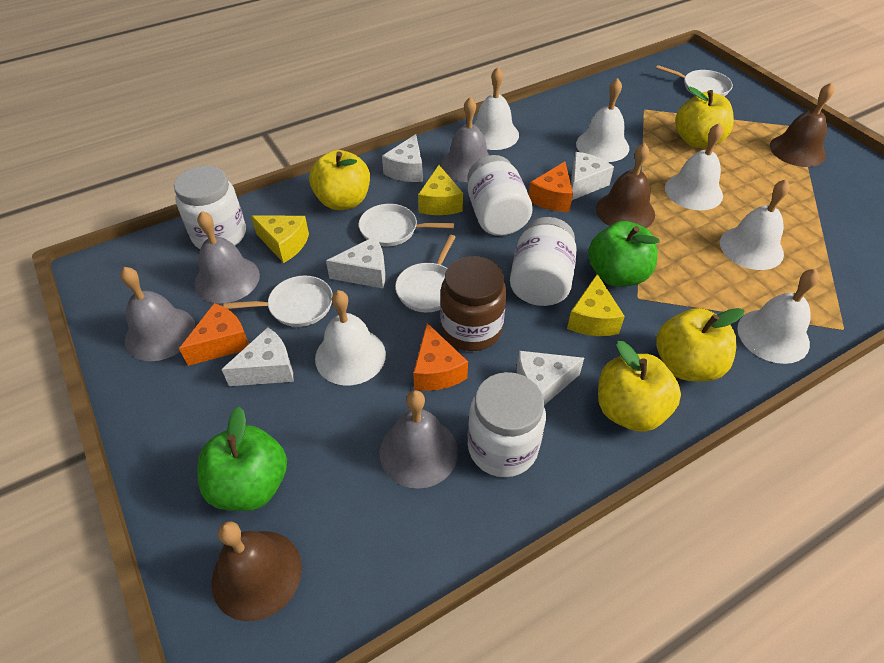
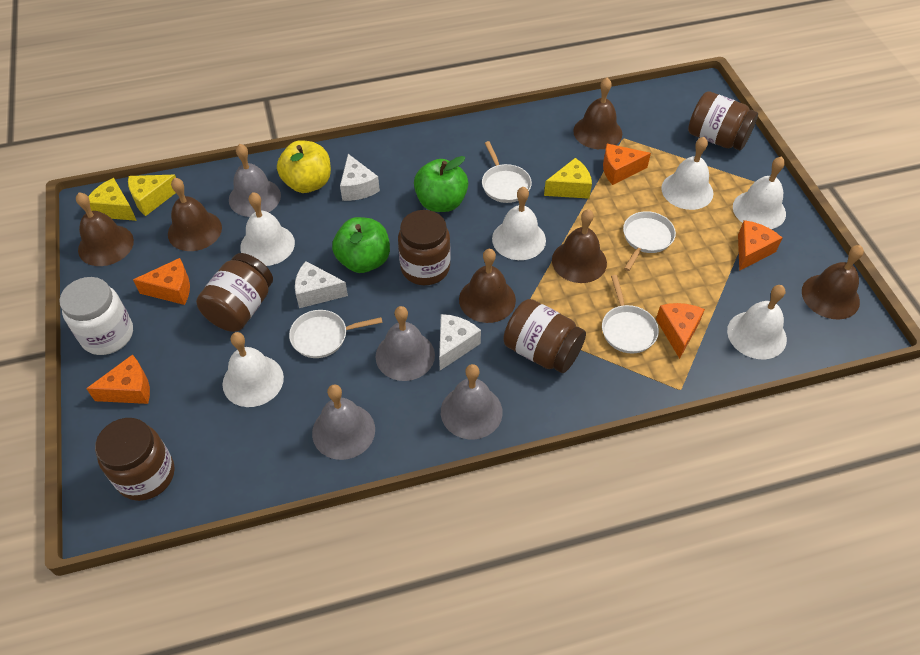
brown bell: 3 -> 6
brown jar: 1 -> 5
orange cheese: 3 -> 5
white cheese: 5 -> 3
white jar: 4 -> 1
yellow apple: 4 -> 1

